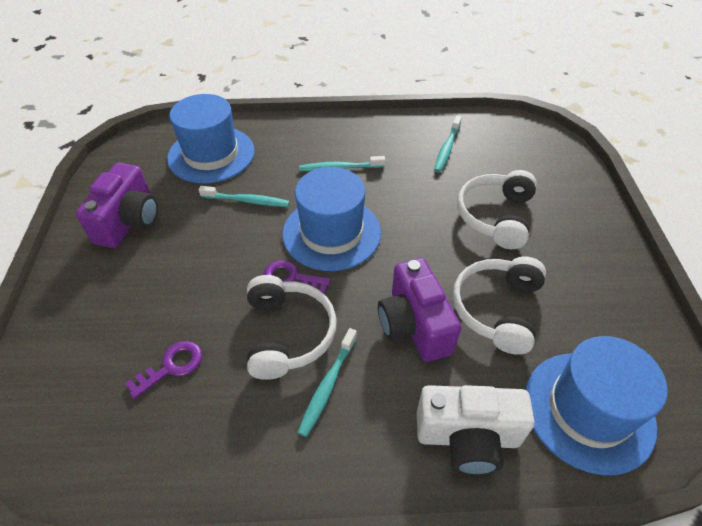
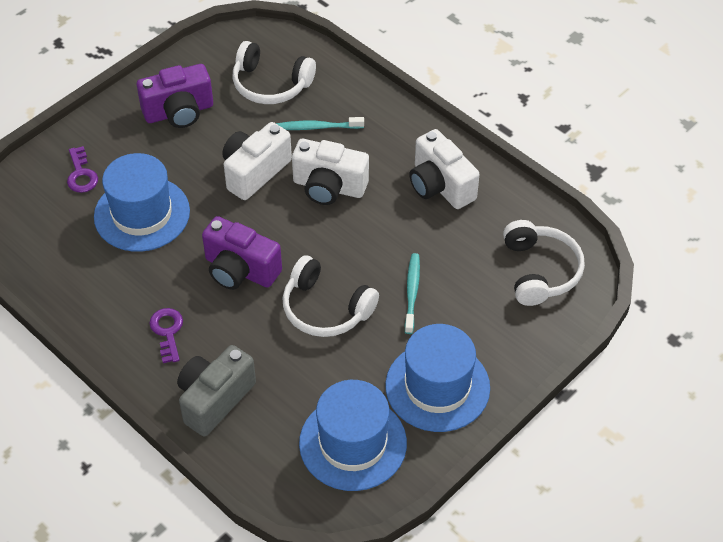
grey camera: 0 -> 1
turquoise toothbrush: 4 -> 2
white camera: 1 -> 3

